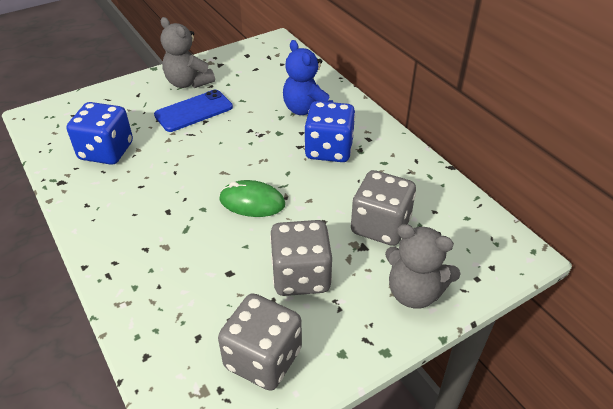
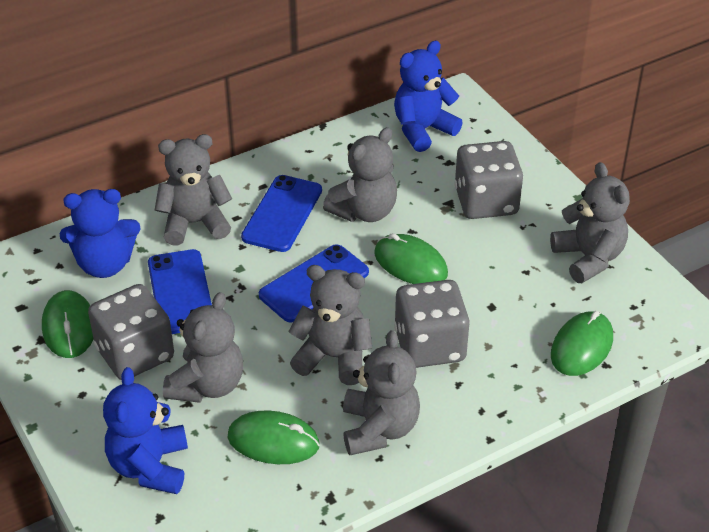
blue dice: 2 -> 0
blue phone: 1 -> 3
blue teddy bear: 1 -> 3
green mouse: 1 -> 4
grey teddy bear: 2 -> 6

